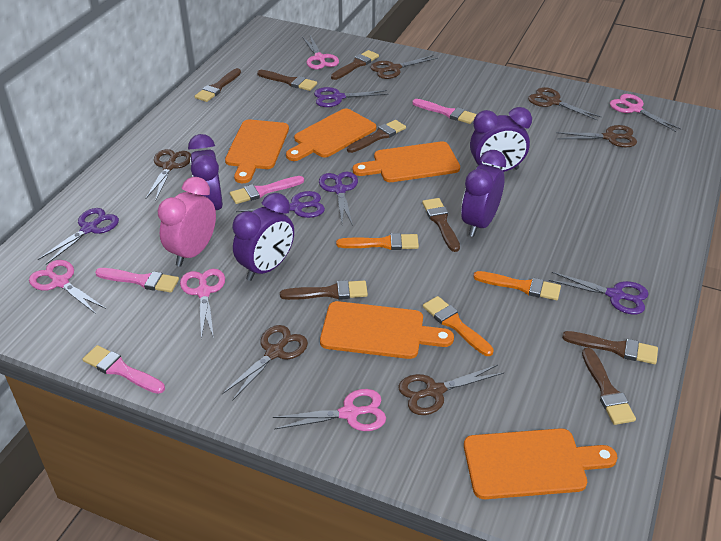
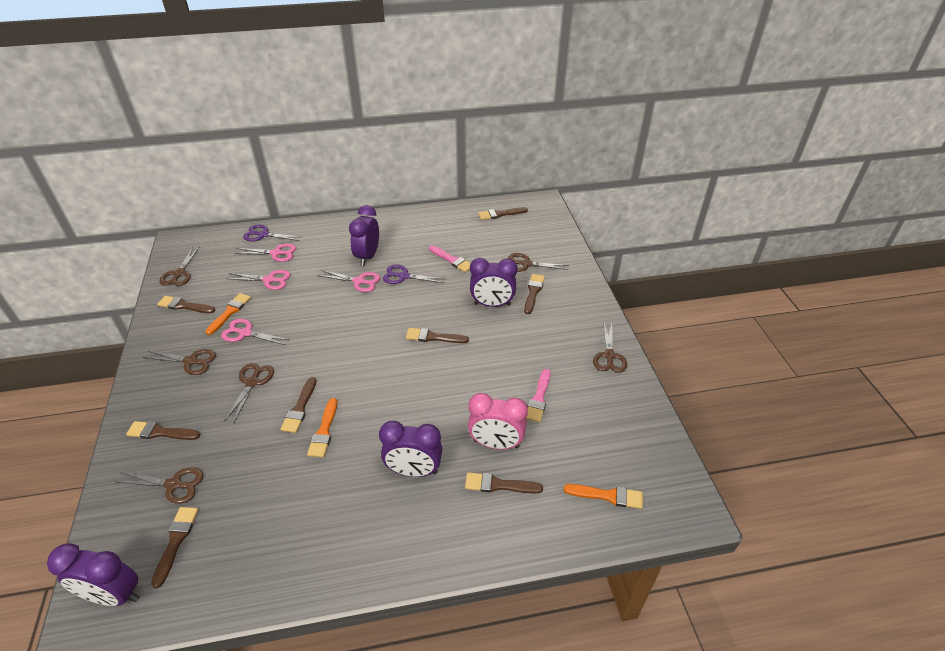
orange cutting board: 5 -> 0
pink brush: 4 -> 2
pink scissors: 5 -> 4
purple scissors: 5 -> 2

